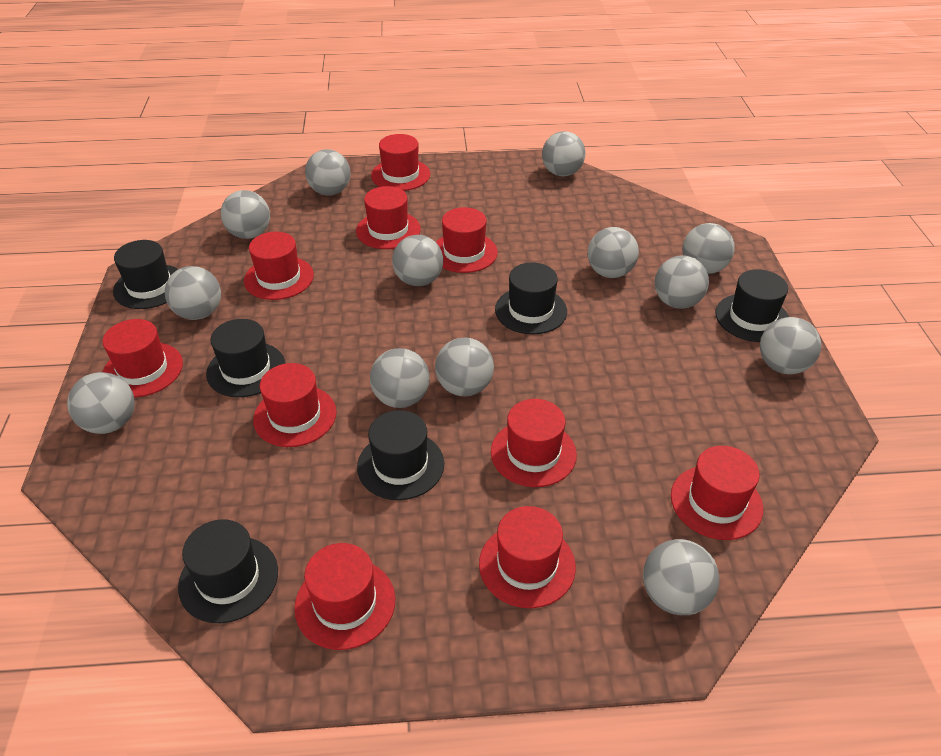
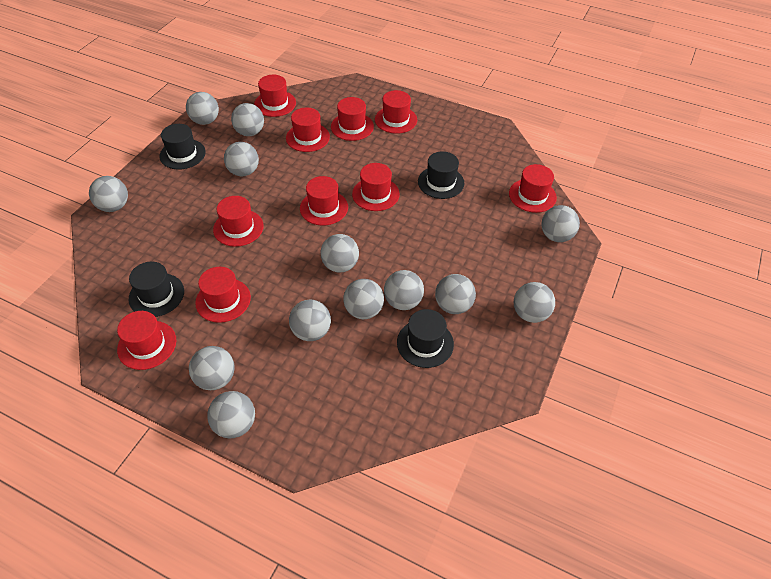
black hat: 6 -> 4

